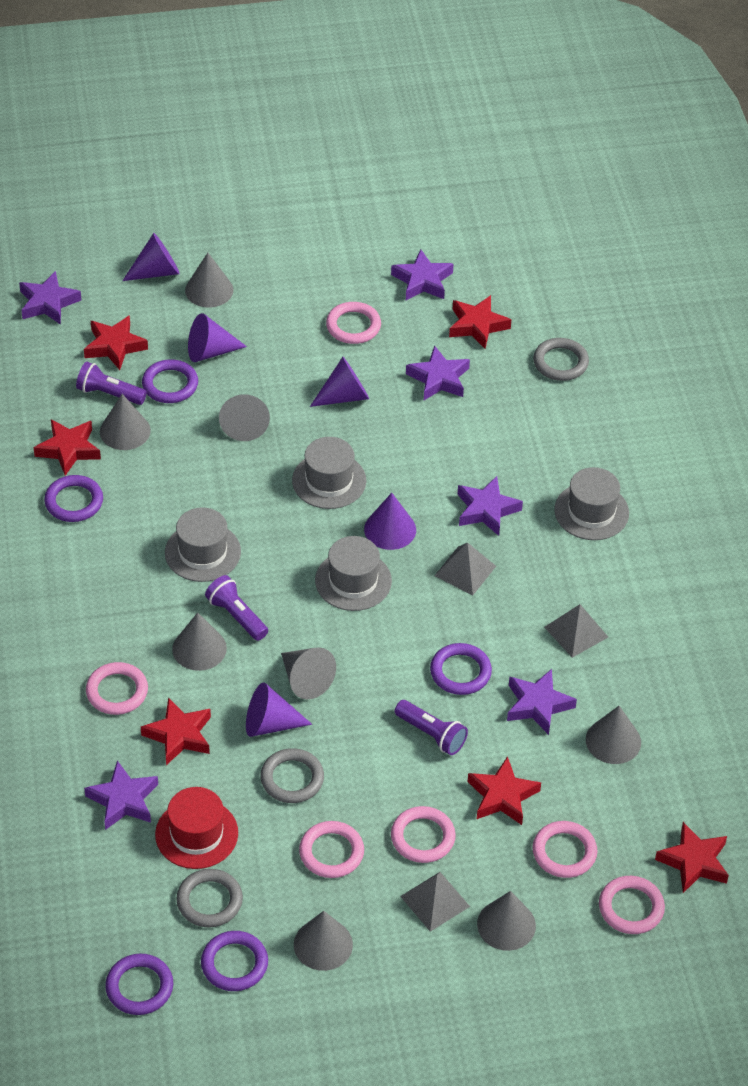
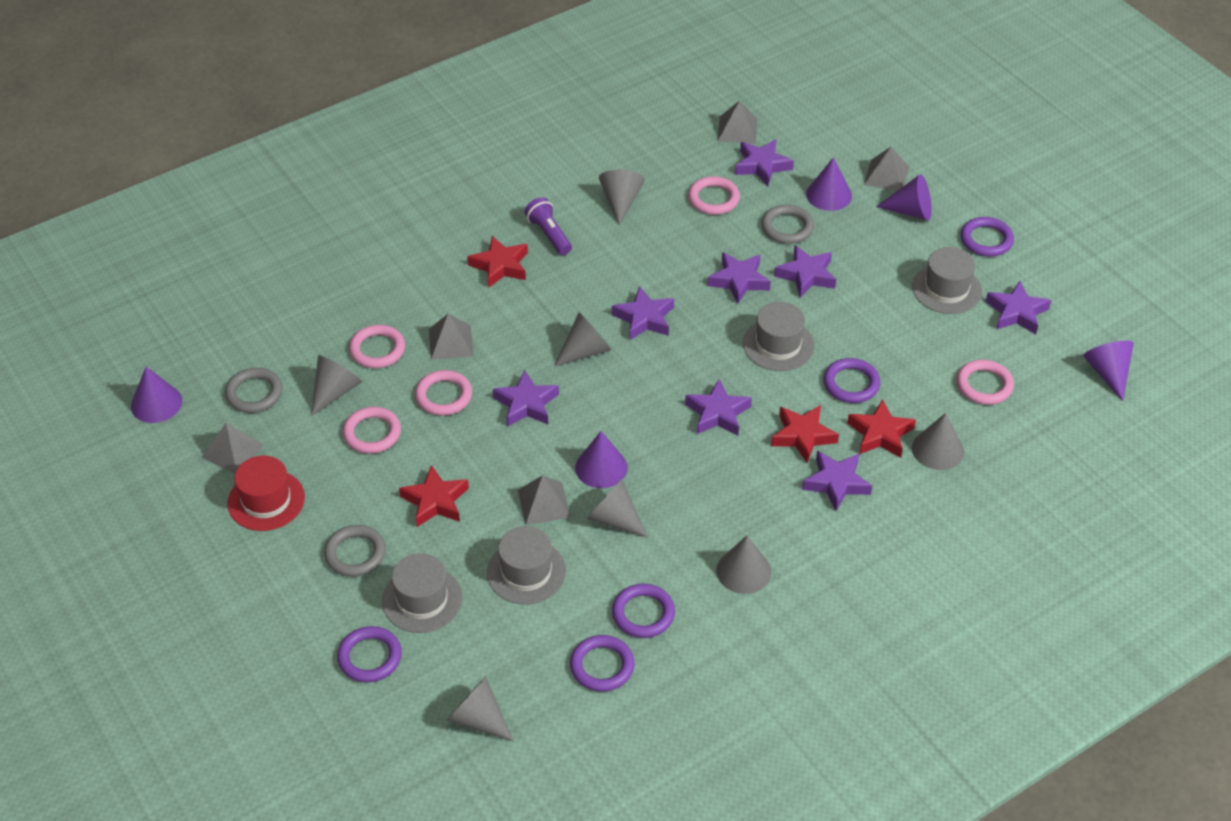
grey cone: 8 -> 7
grey pyramid: 3 -> 5
pink ring: 6 -> 5
purple flashlight: 3 -> 1
purple star: 6 -> 8
red star: 6 -> 4

